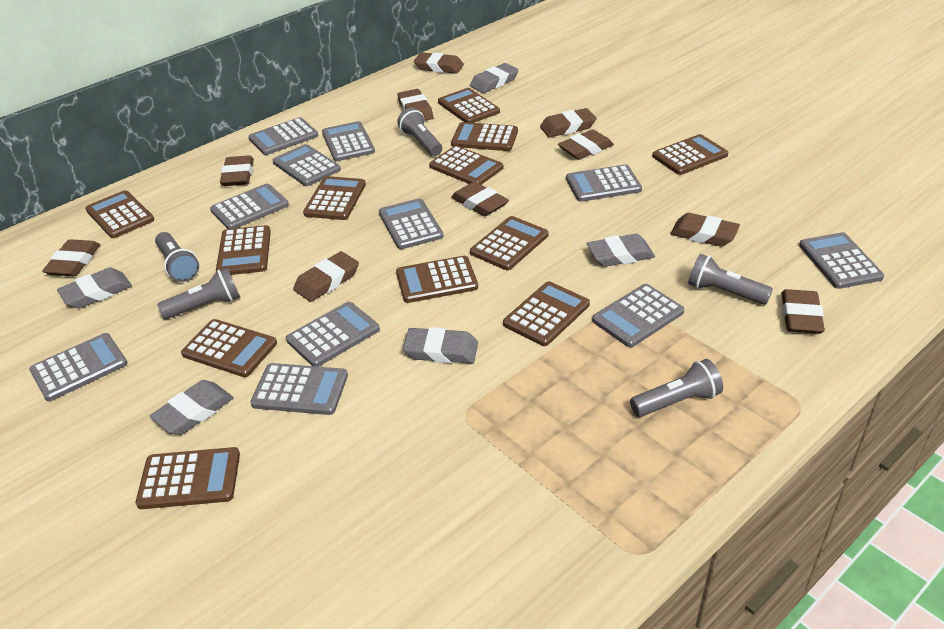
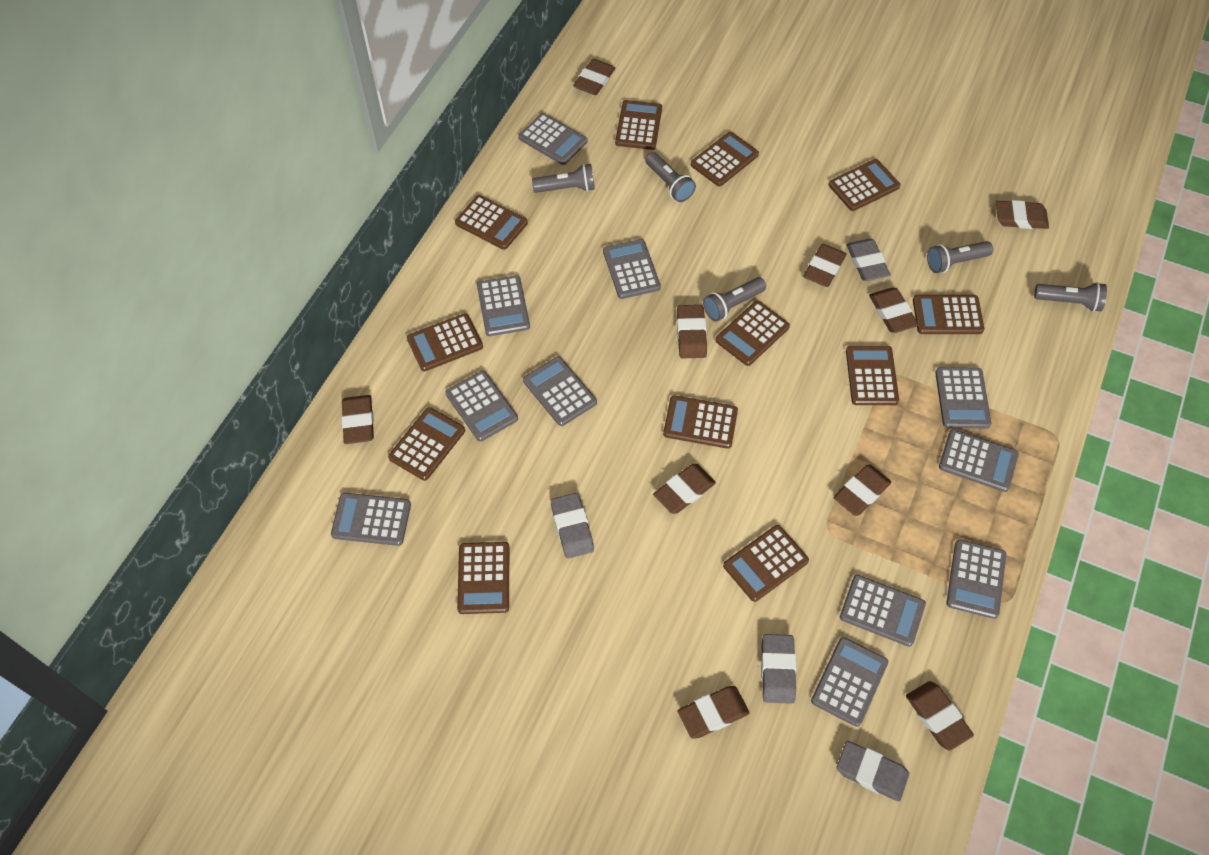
grey eraser: 5 -> 4

